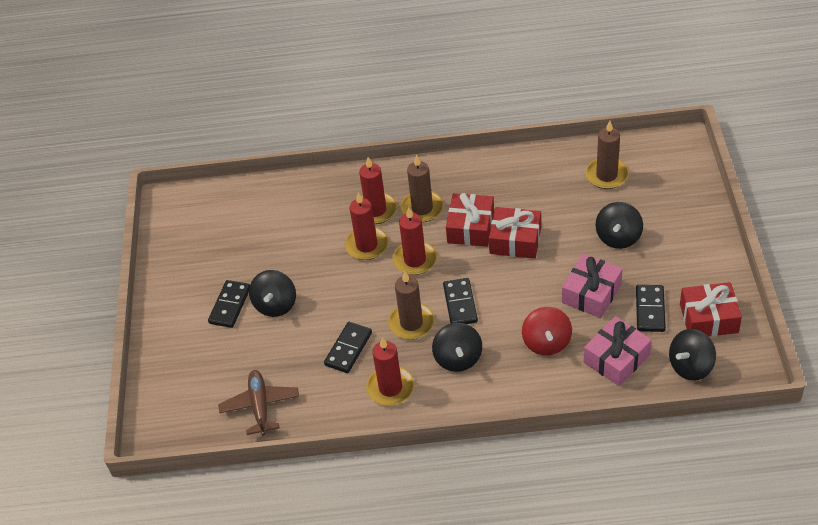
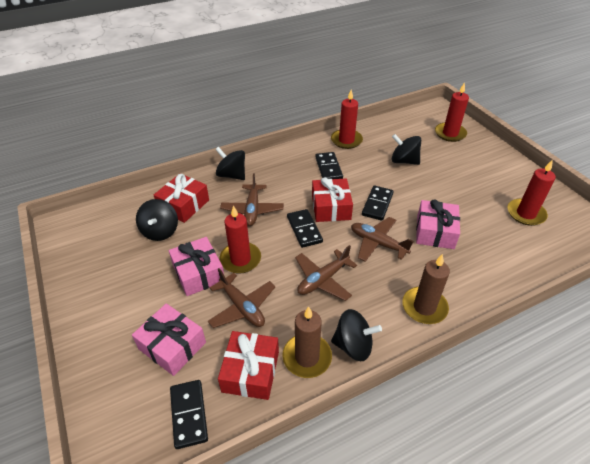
brown candle: 3 -> 2
brown plane: 1 -> 4
pink gift: 2 -> 3
red spinning top: 1 -> 0

